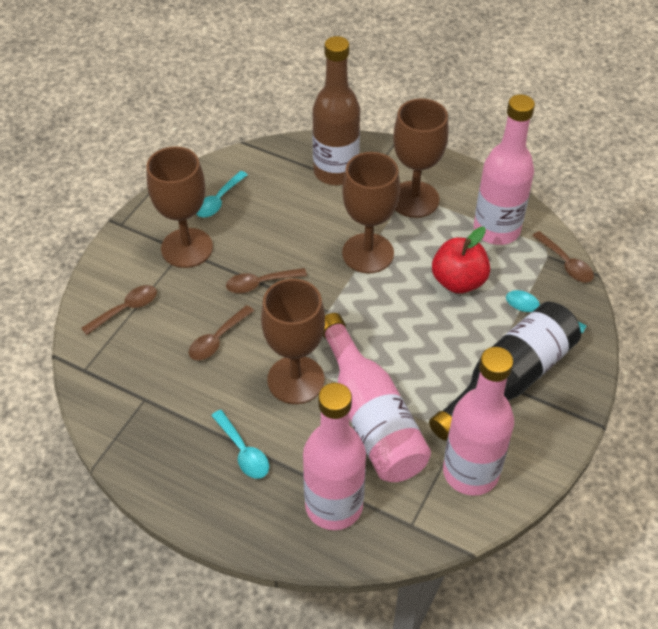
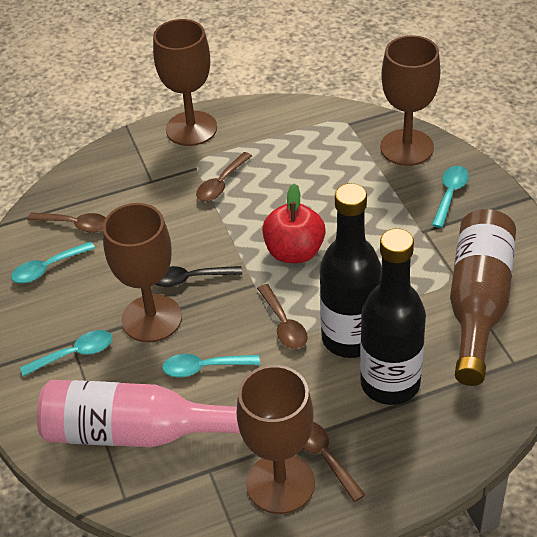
black bottle: 1 -> 2
black spoon: 0 -> 1
pink bottle: 4 -> 1
turquoise spoon: 3 -> 4

